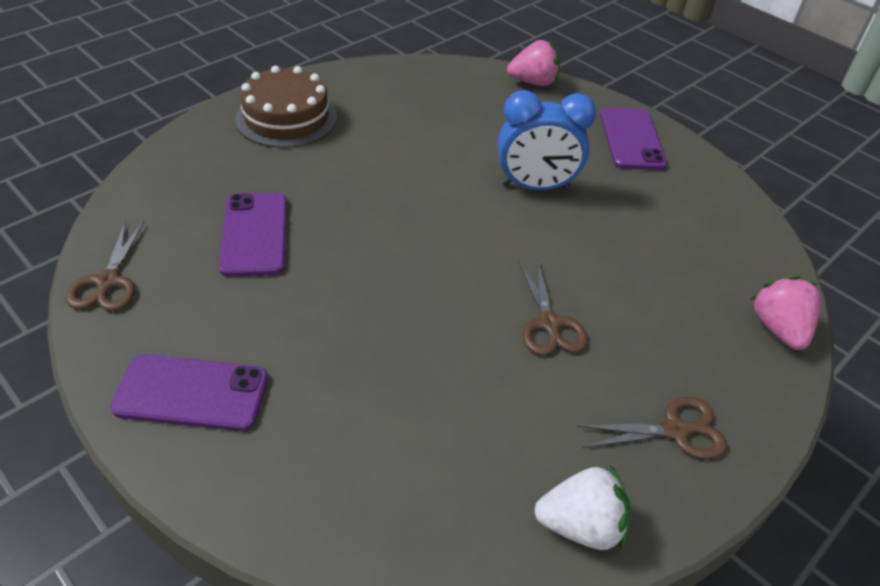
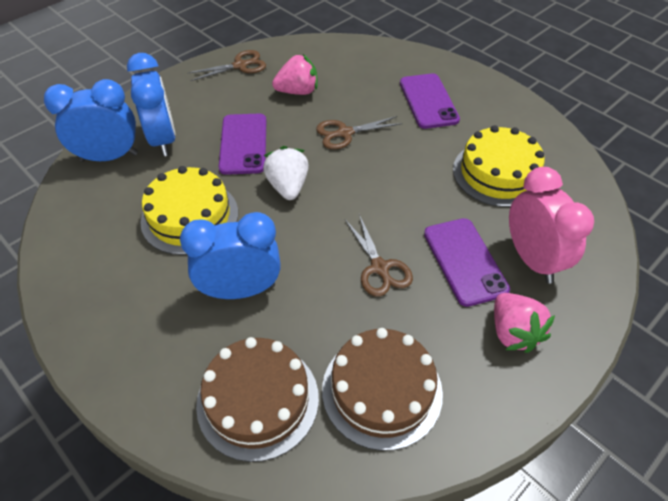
blue clock: 1 -> 3
brown cake: 1 -> 2
pink clock: 0 -> 1
yellow cake: 0 -> 2

